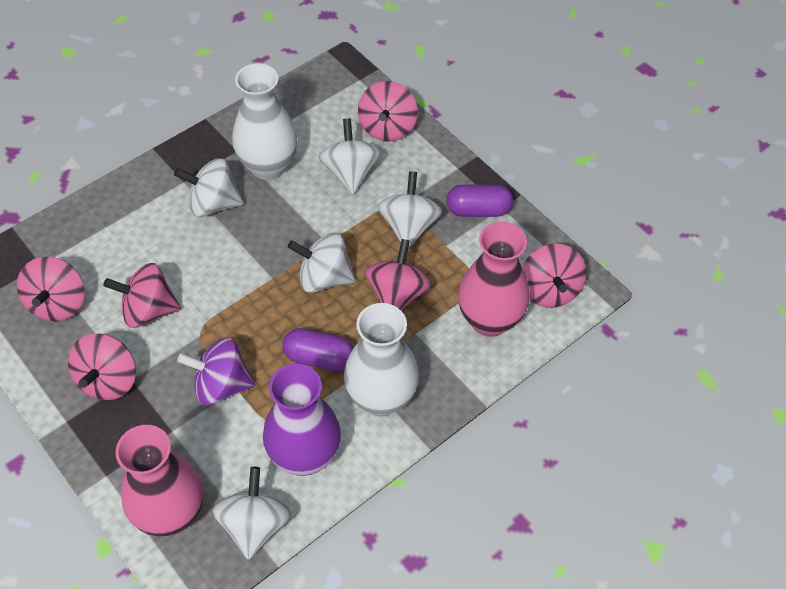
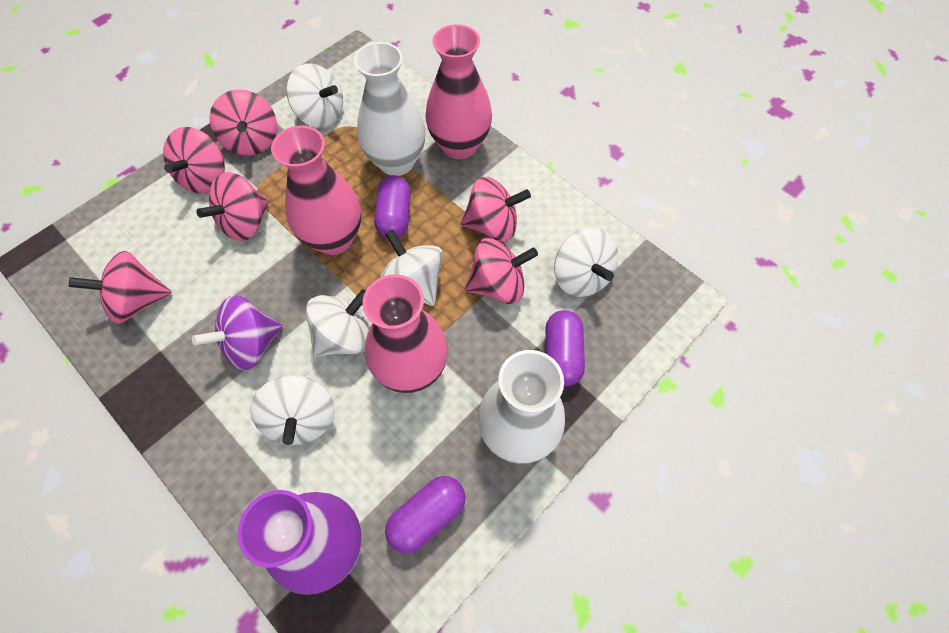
pink vase: 2 -> 3
purple capsule: 2 -> 3

